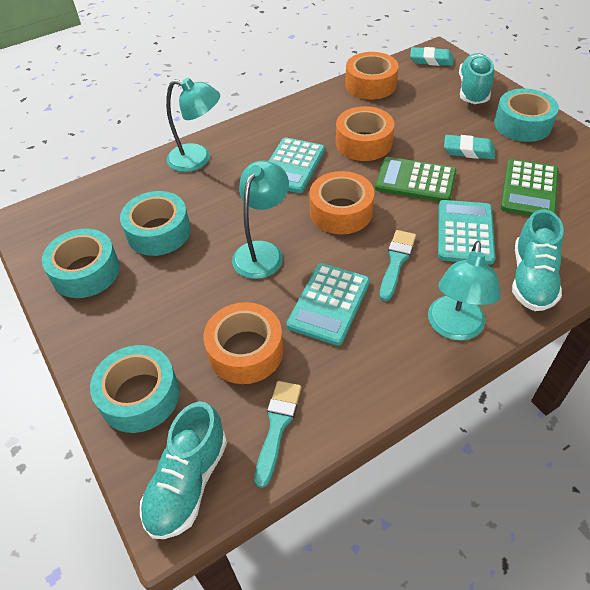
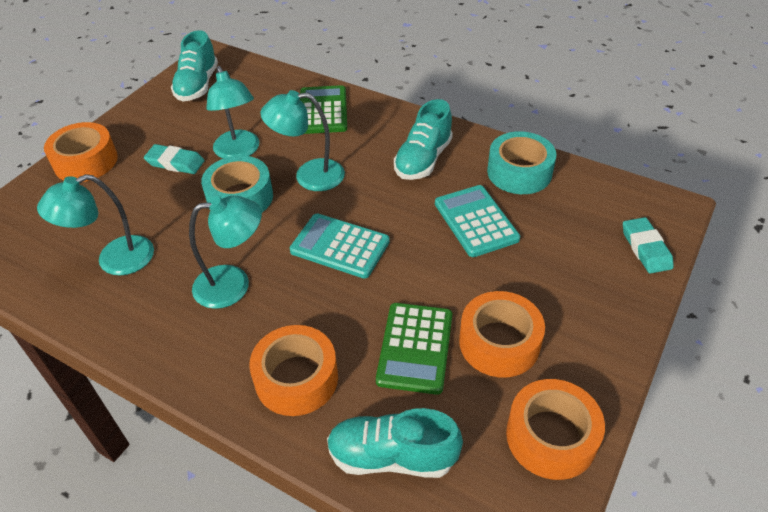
turquoise brush: 2 -> 0
turquoise calculator: 3 -> 2
turquoise lamp: 3 -> 4
turquoise tape: 4 -> 2

